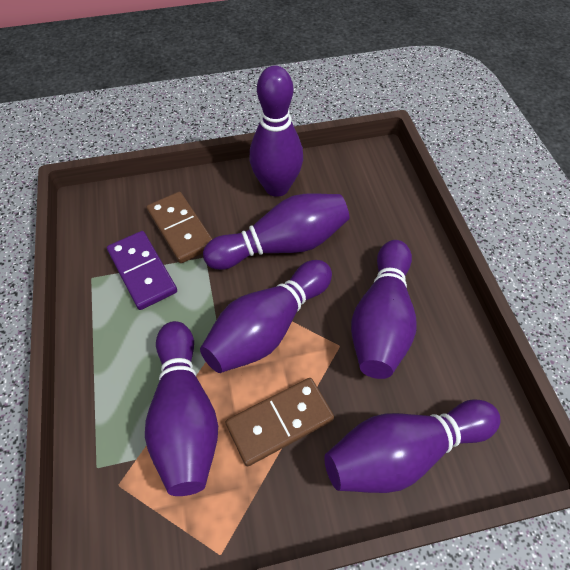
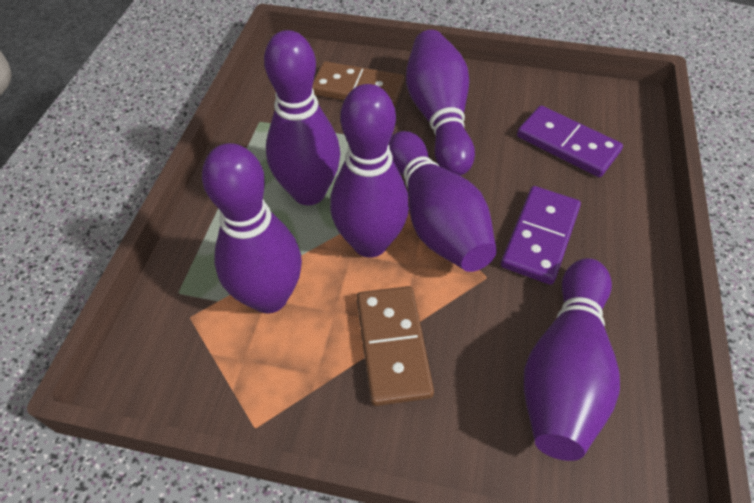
purple domino: 1 -> 2

